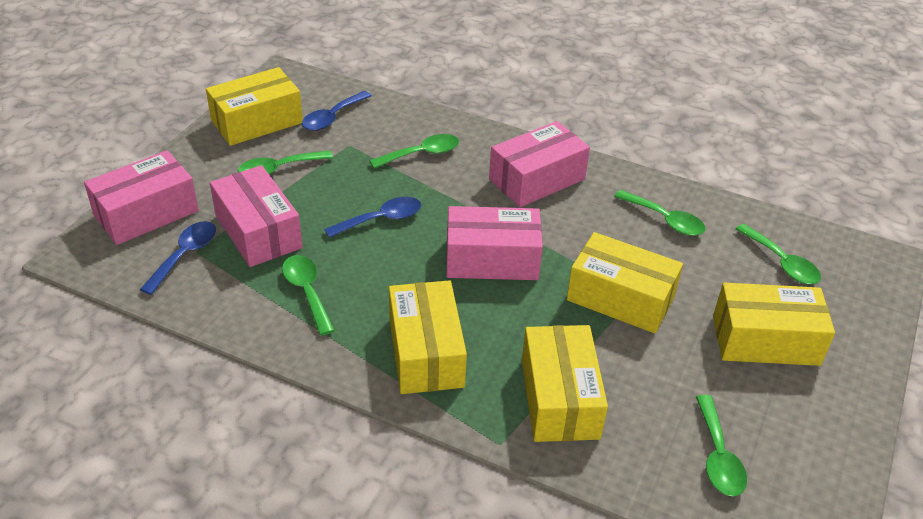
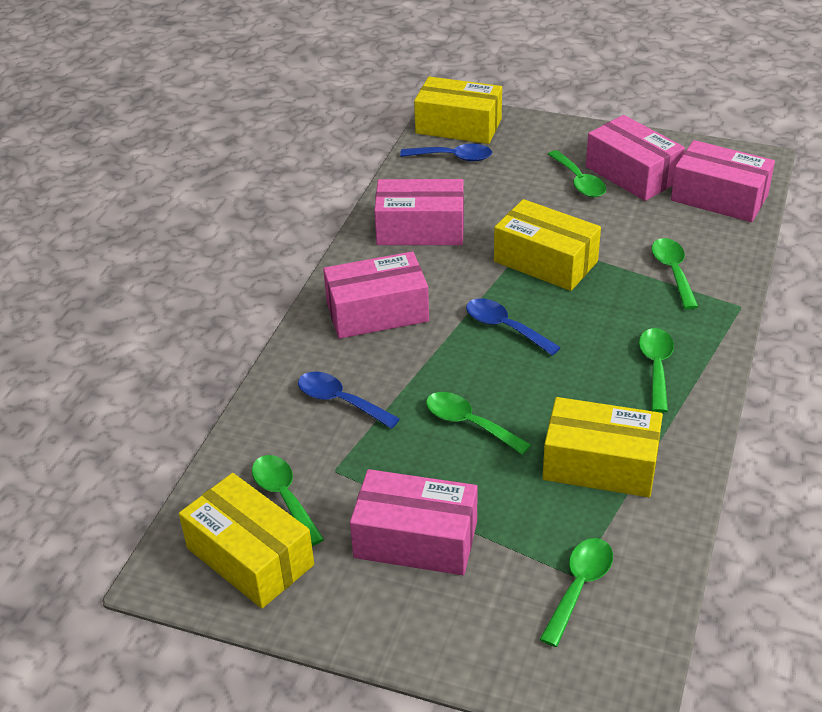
pink box: 4 -> 5
yellow box: 5 -> 4

